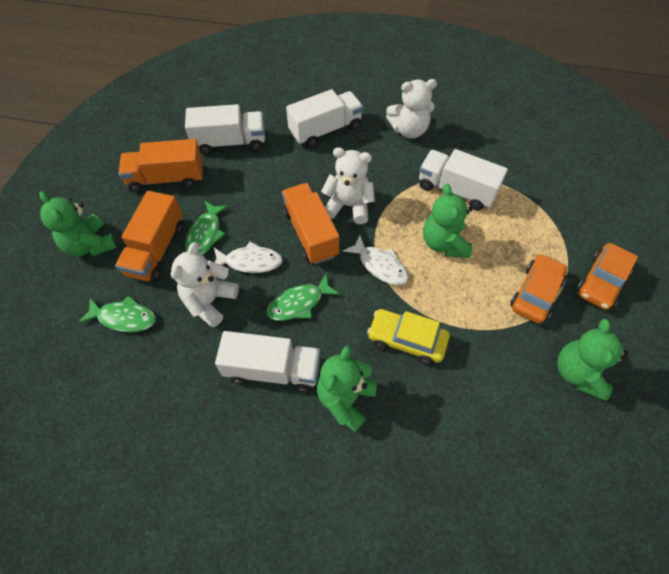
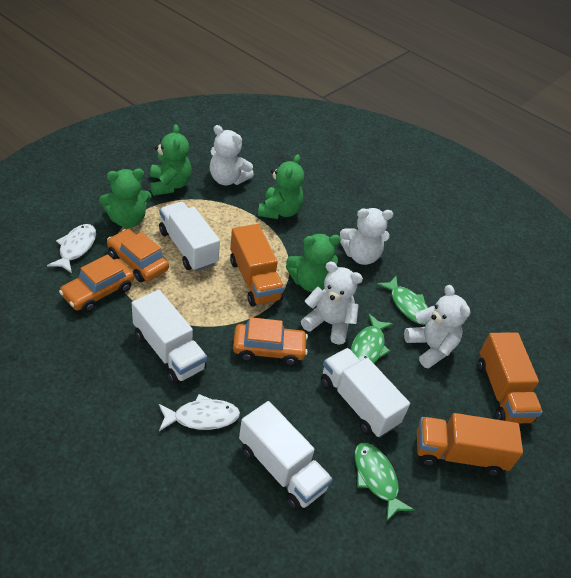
orange car: 2 -> 3
white teddy bear: 3 -> 4
yellow car: 1 -> 0

